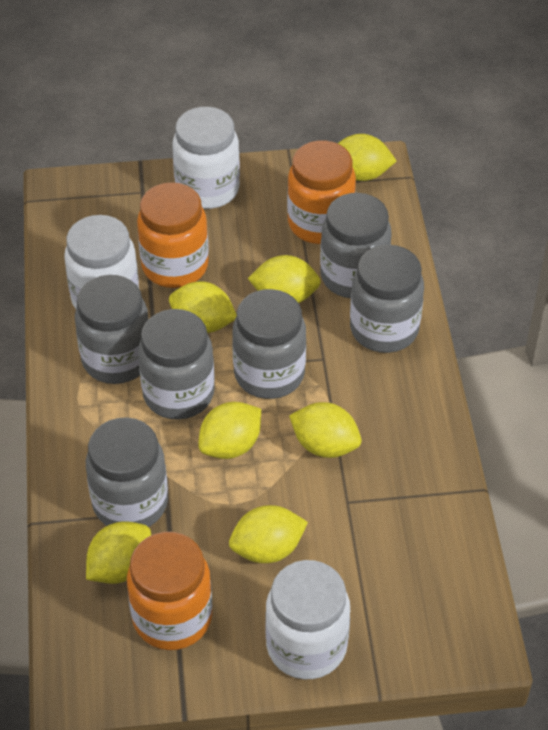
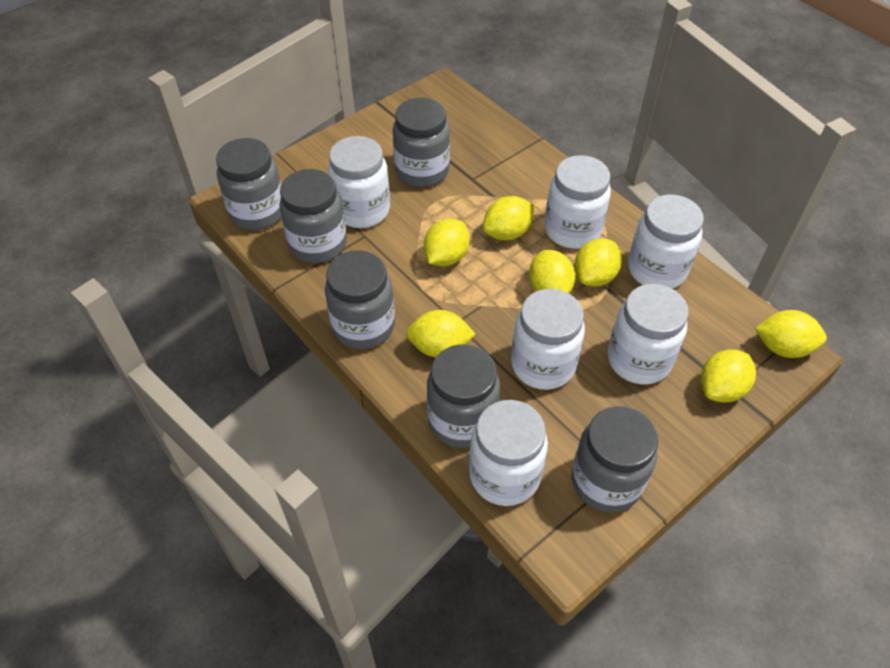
orange jar: 3 -> 0
white jar: 3 -> 6

